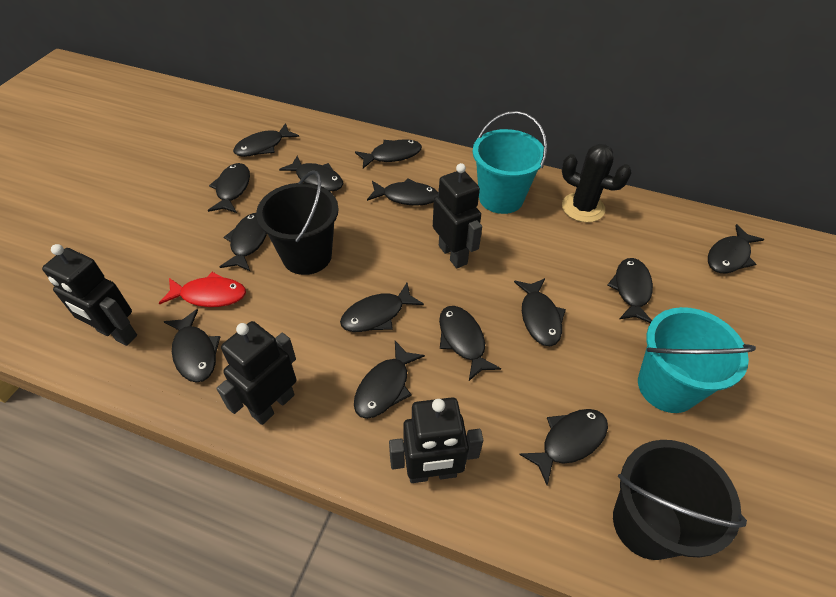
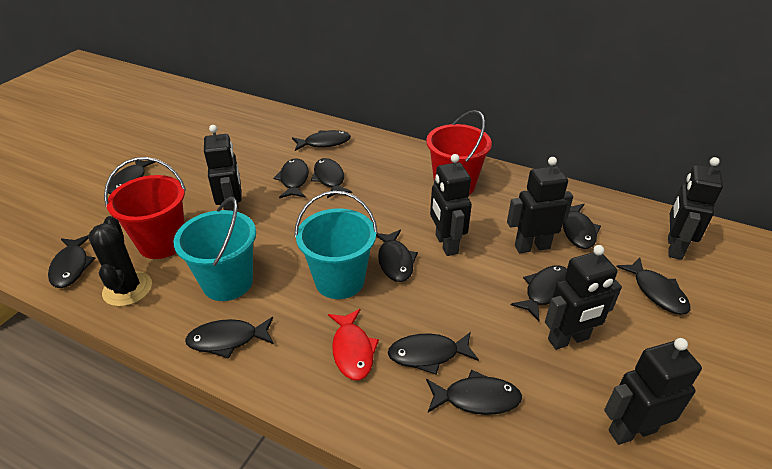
black bucket: 2 -> 0
black fish: 14 -> 12
black robot: 4 -> 6
red bucket: 0 -> 2

